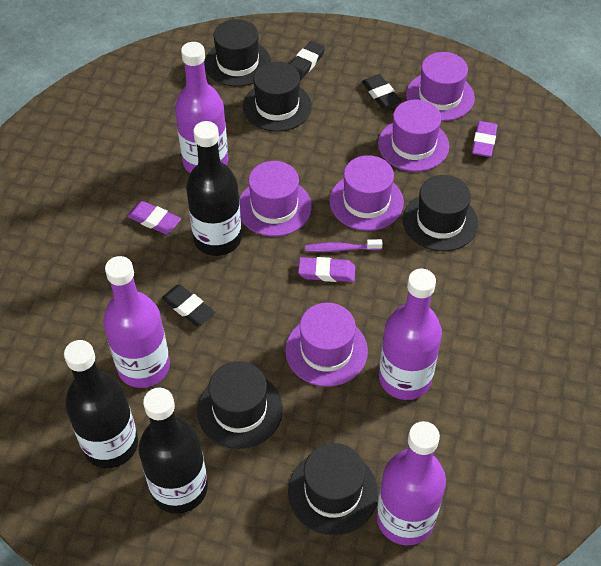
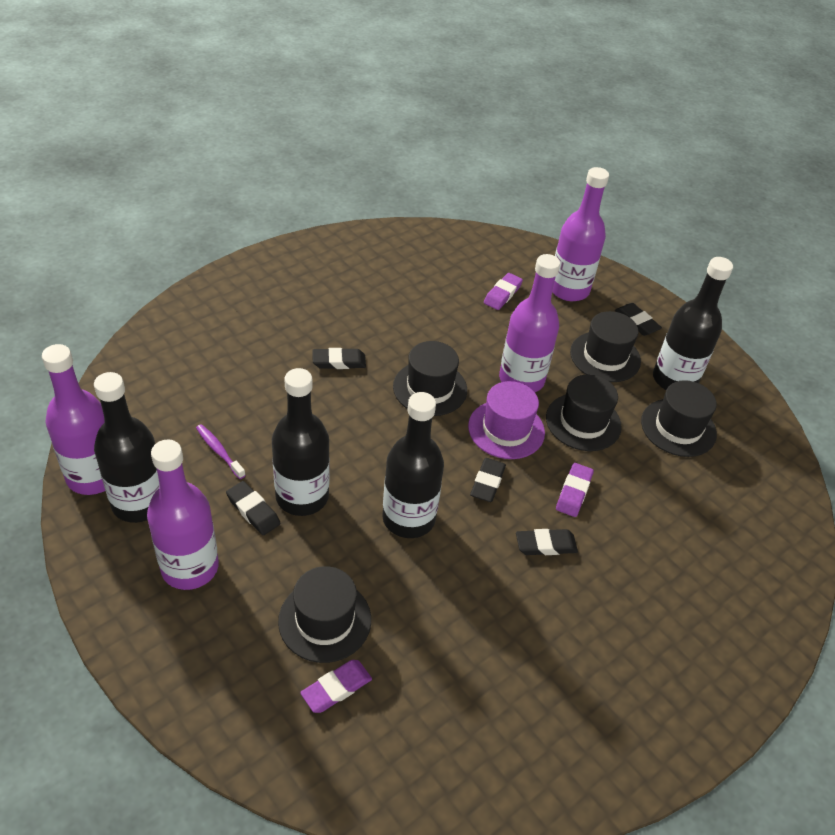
black bottle: 3 -> 4
black eraser: 3 -> 5
purple hat: 5 -> 1

